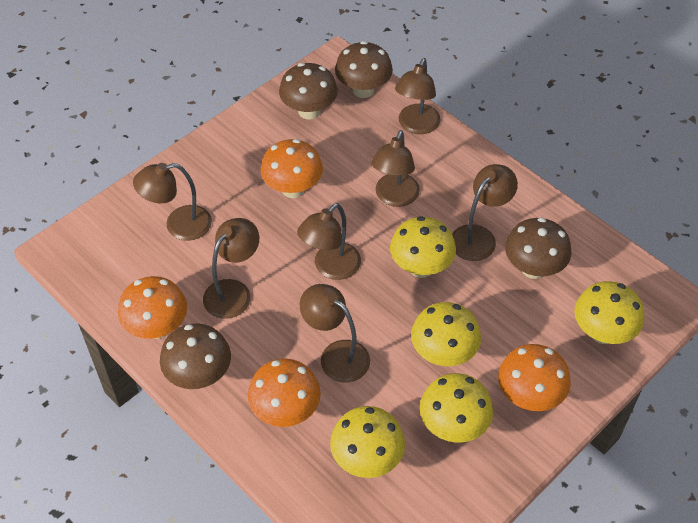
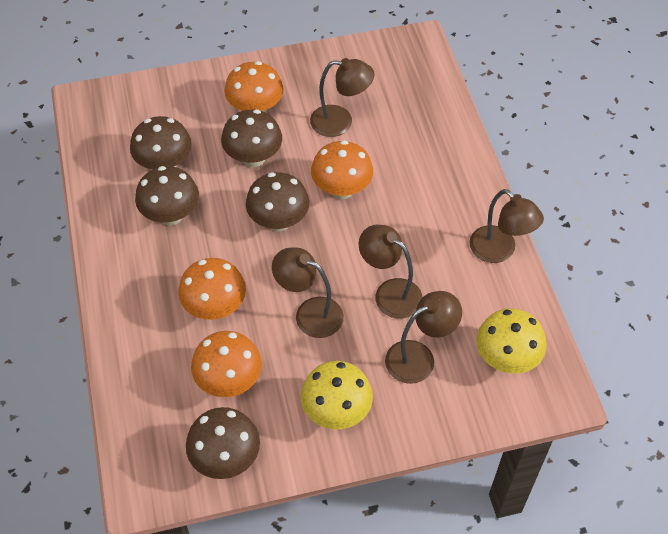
brown lamp: 7 -> 5
brown mushroom: 4 -> 5
yellow mushroom: 5 -> 2

